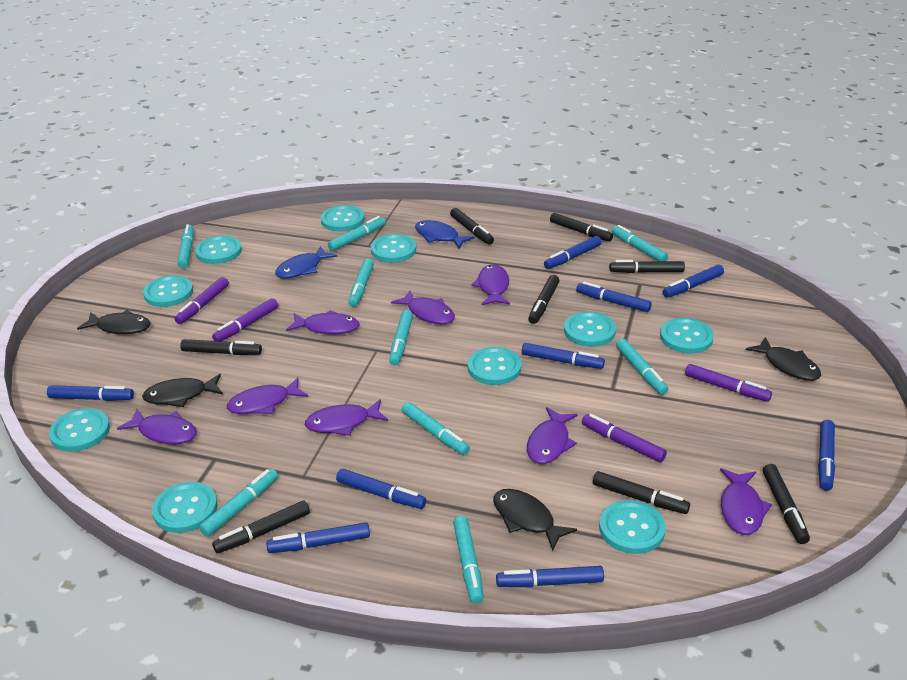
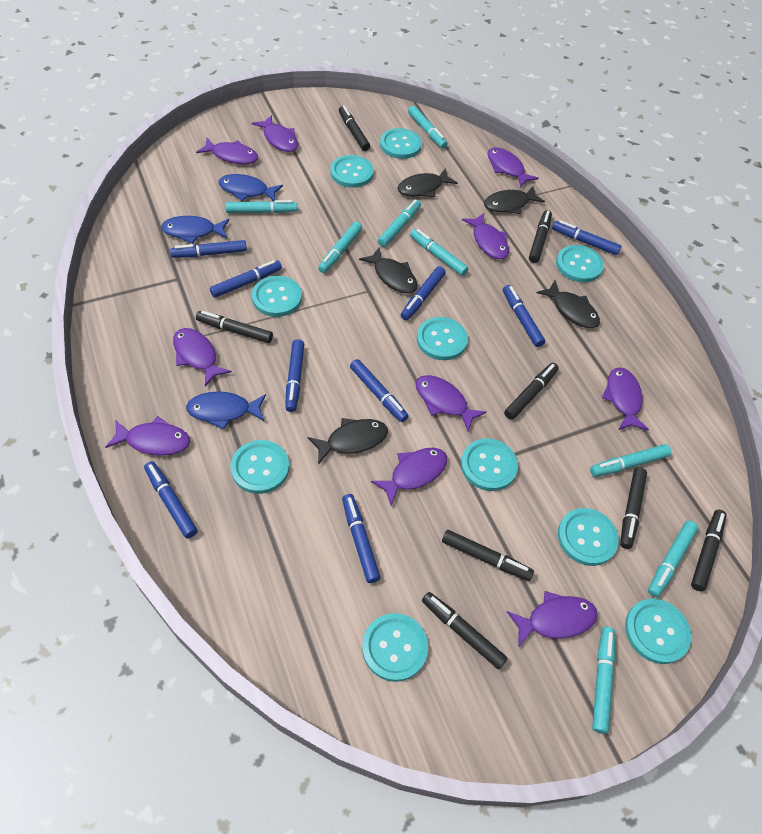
black fish: 4 -> 5
blue fish: 2 -> 3
purple fish: 8 -> 10
purple marker: 4 -> 0
turquoise marker: 9 -> 8

